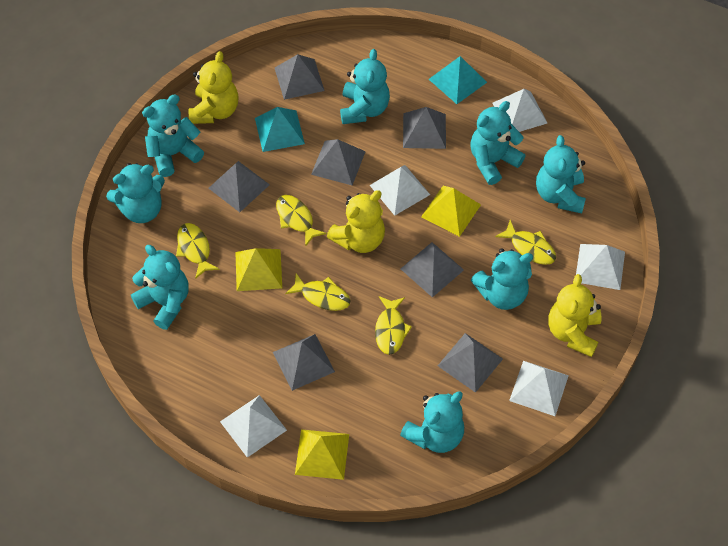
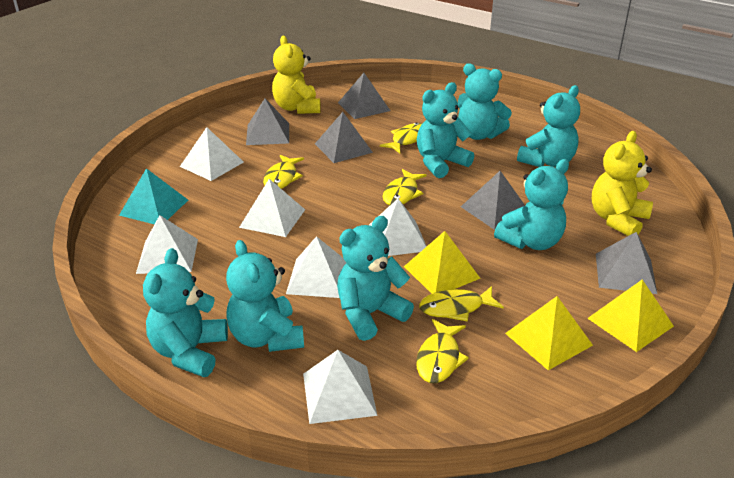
grey pyramid: 7 -> 5
turquoise pyramid: 2 -> 1
turquoise teddy bear: 8 -> 7
white pyramid: 5 -> 6
yellow teddy bear: 3 -> 2

